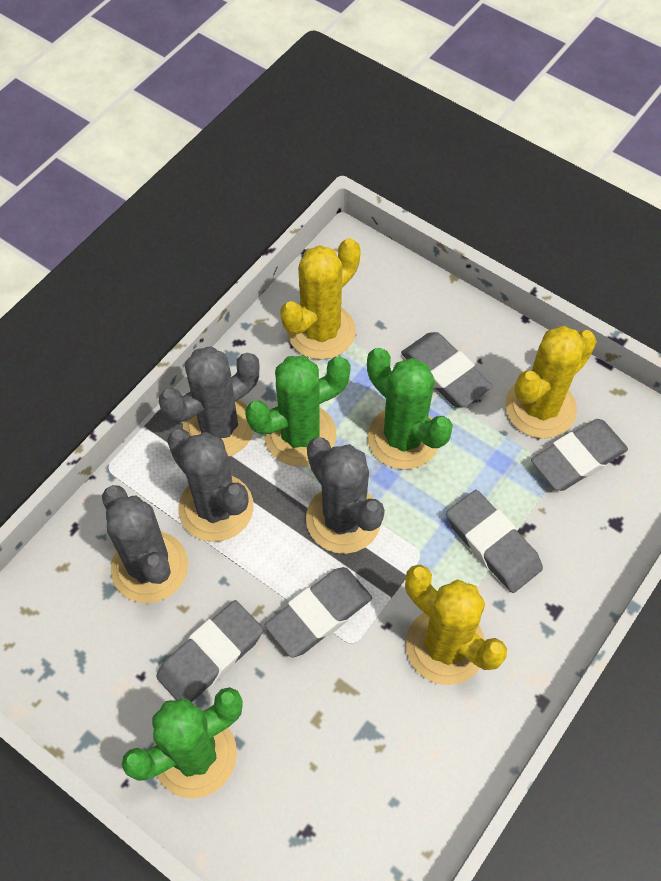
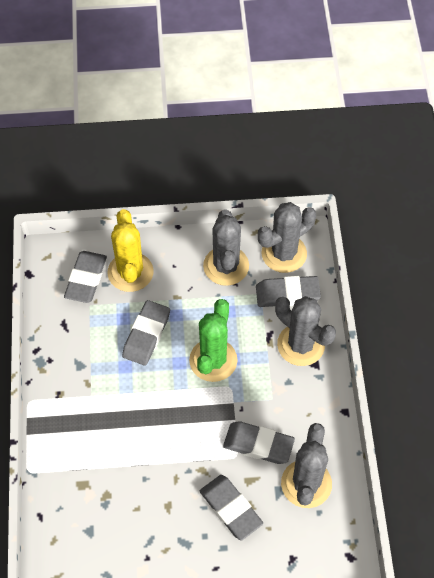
green cactus: 3 -> 1
yellow cactus: 3 -> 1

